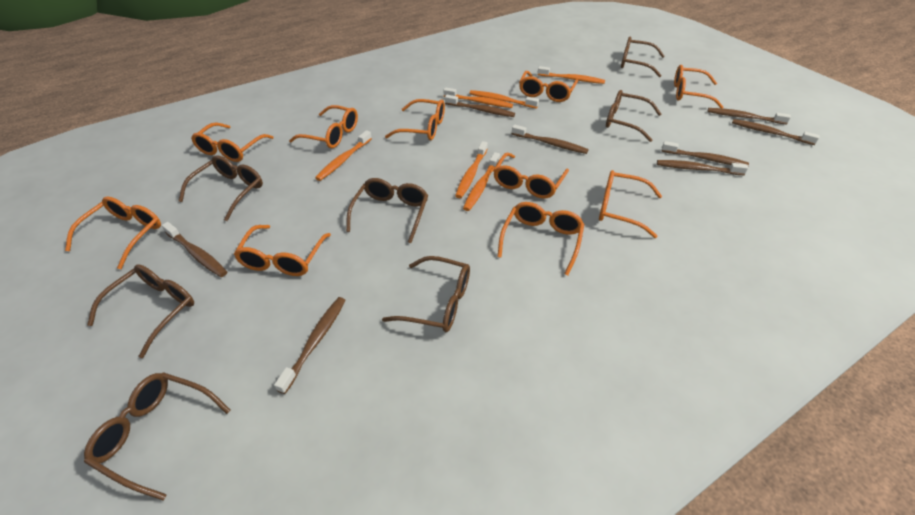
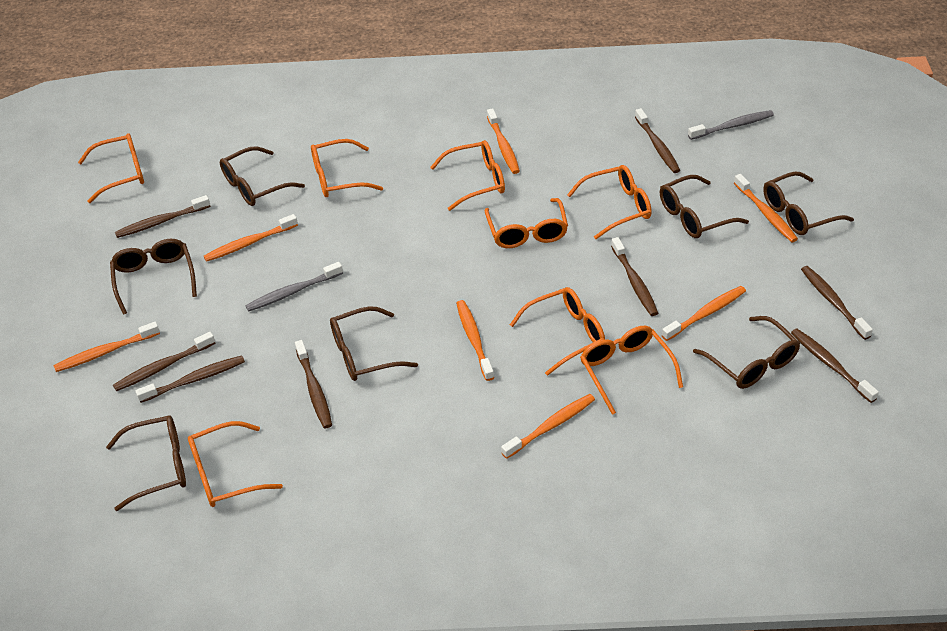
grey toothbrush: 0 -> 2
orange glasses: 10 -> 8
orange toothbrush: 6 -> 7

